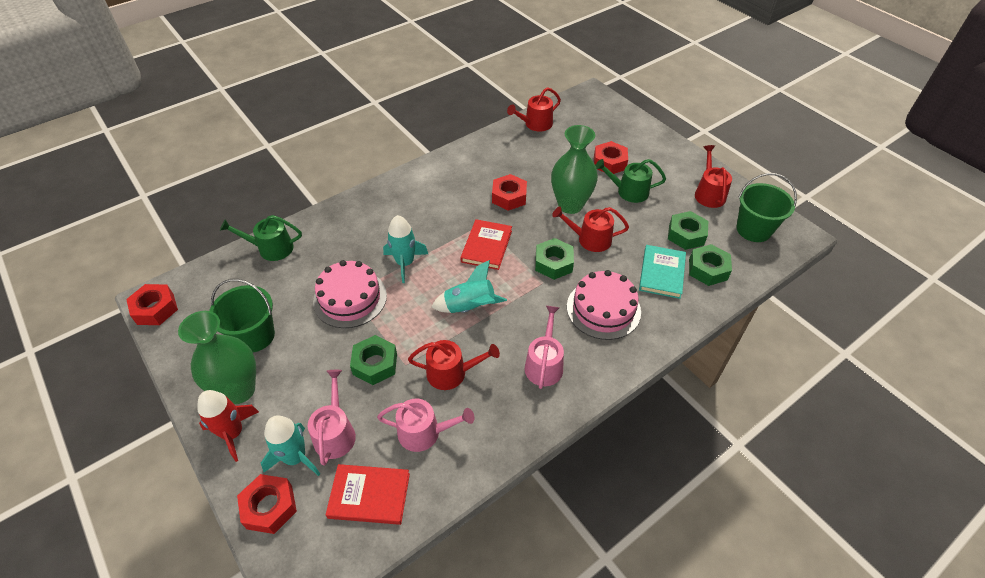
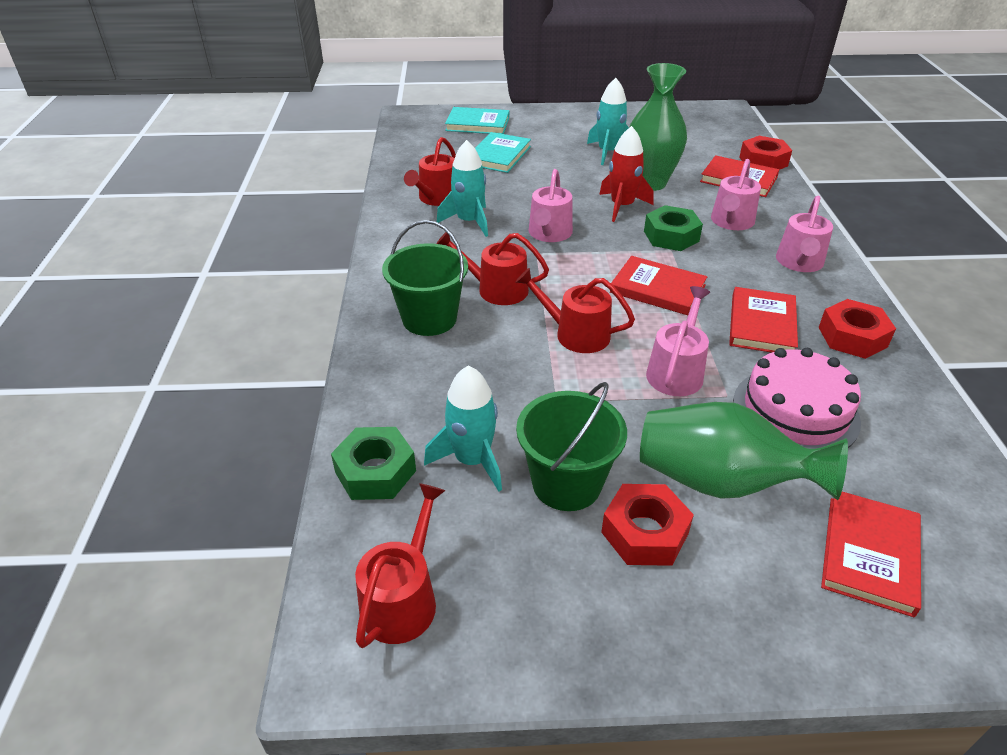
green nut: 4 -> 2
green watering can: 2 -> 0
pink cake: 2 -> 1
pink watering can: 3 -> 4
red book: 2 -> 4
red nut: 4 -> 3
turquoise book: 1 -> 2

